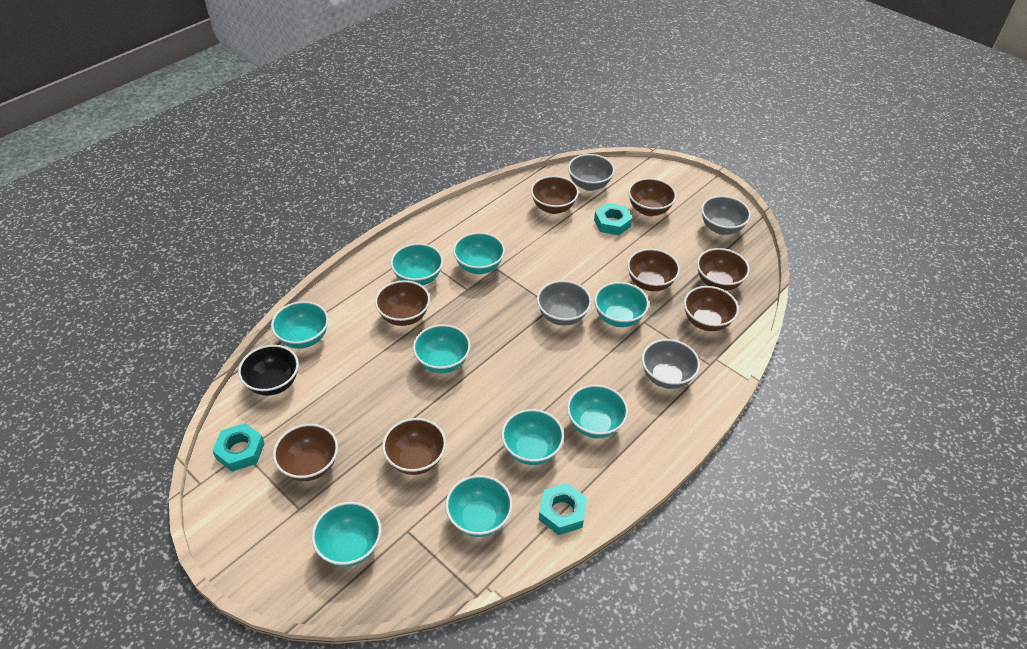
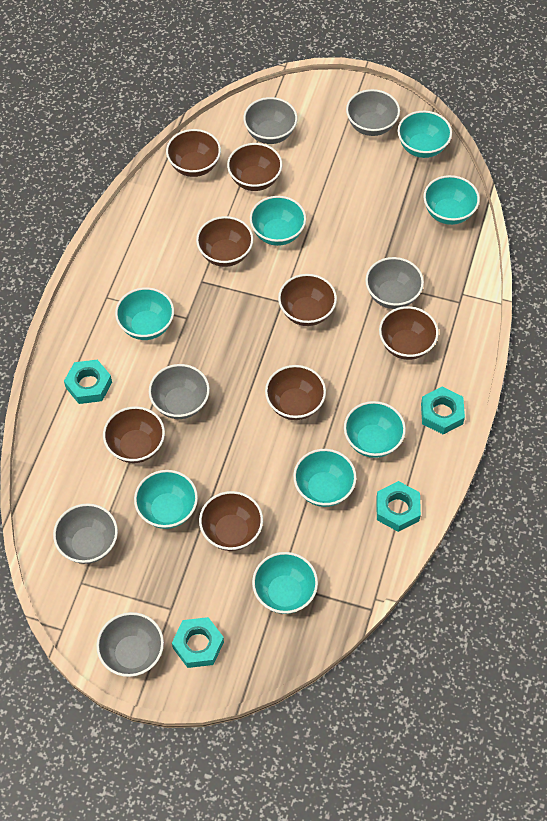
black bowl: 1 -> 0
grey bowl: 4 -> 6
turquoise bowl: 9 -> 8
turquoise nut: 3 -> 4

